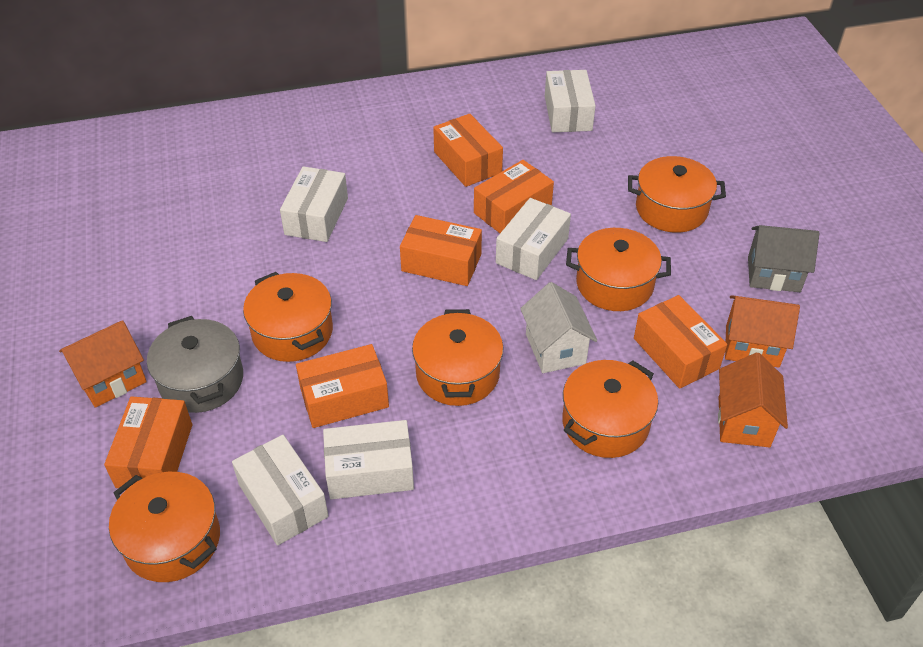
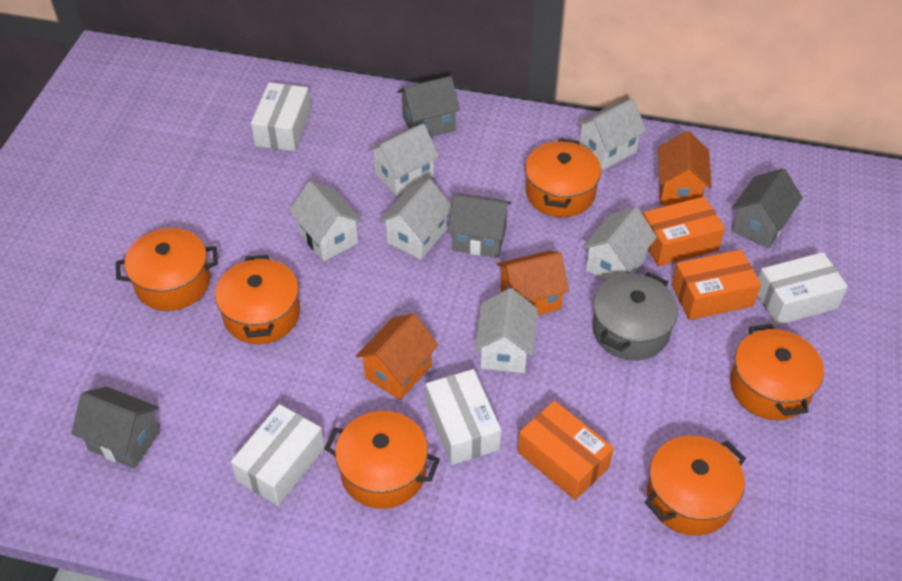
grey house: 1 -> 4
orange box: 6 -> 3
white box: 5 -> 4
white house: 1 -> 6

